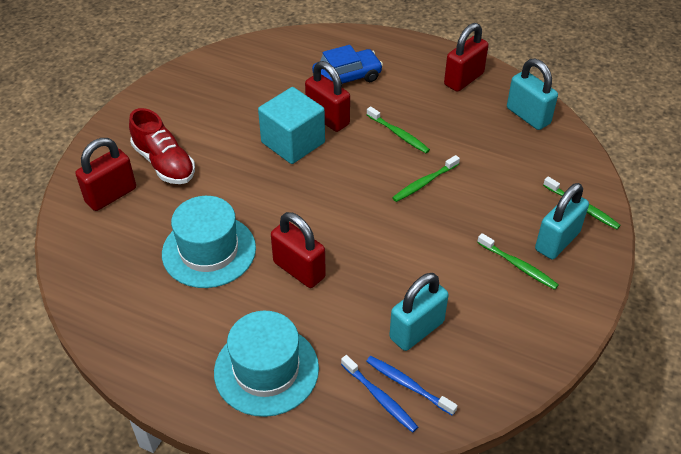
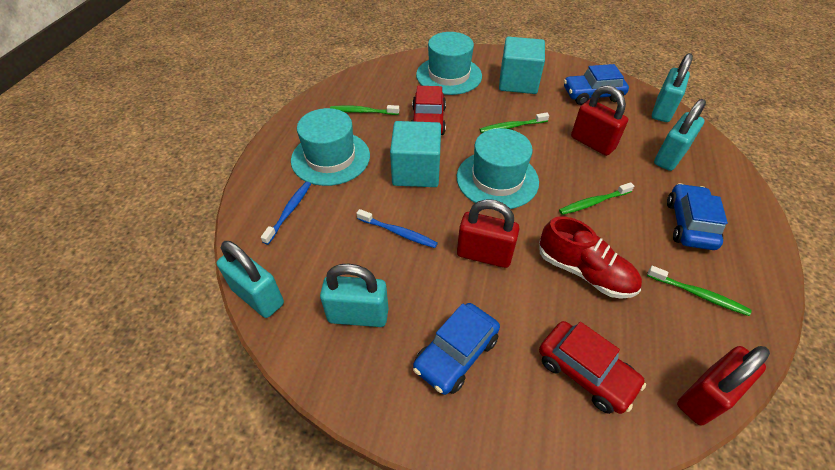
blue car: 1 -> 3
red car: 0 -> 2
red padlock: 4 -> 3
turquoise cube: 1 -> 2
turquoise hat: 2 -> 3
turquoise padlock: 3 -> 4

